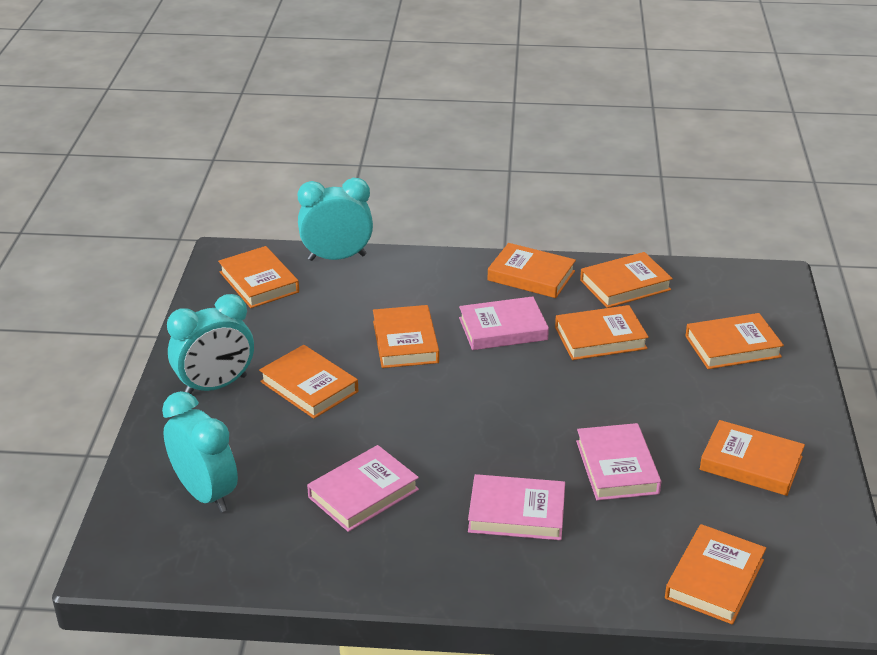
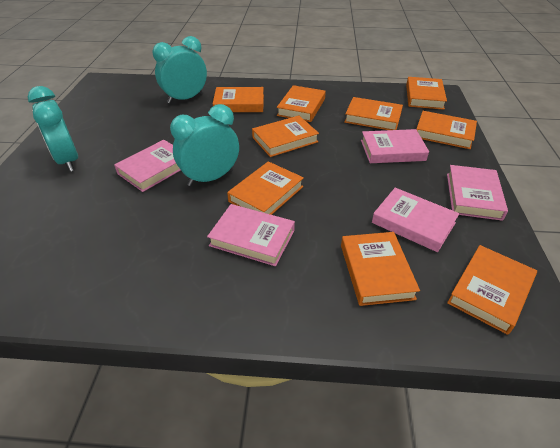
pink book: 4 -> 5

